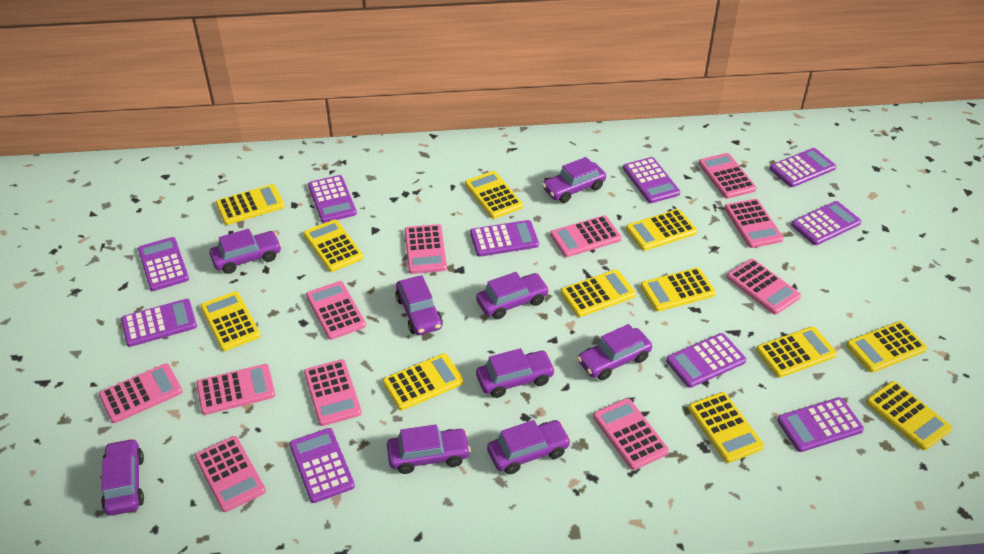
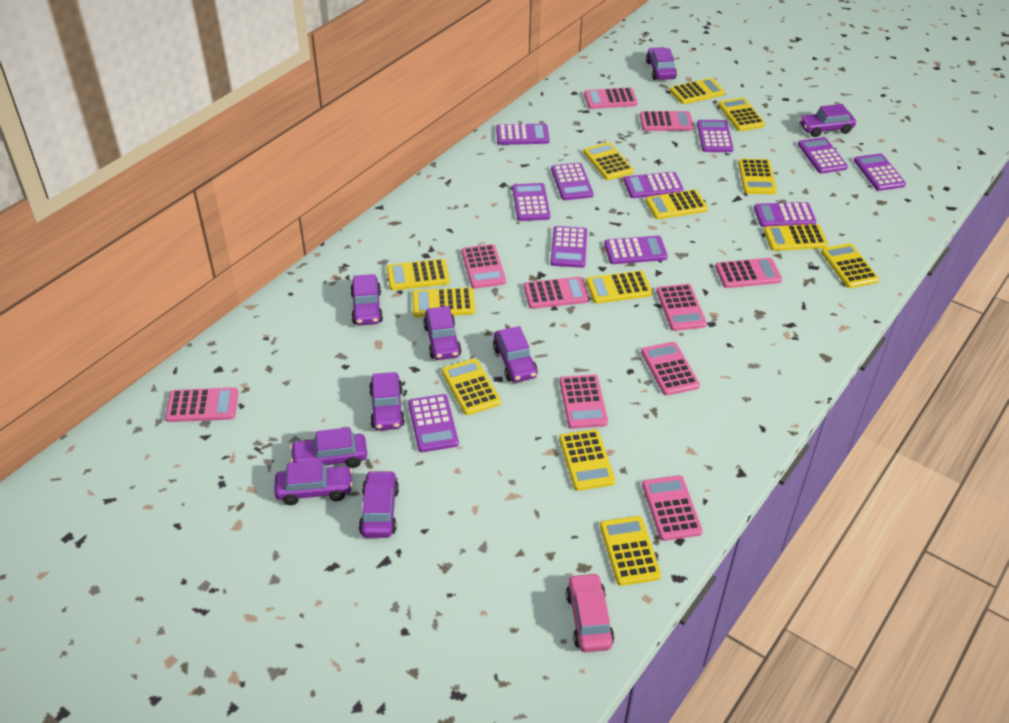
pink calculator: 11 -> 10
pink car: 0 -> 1
purple calculator: 10 -> 11
yellow calculator: 12 -> 13

